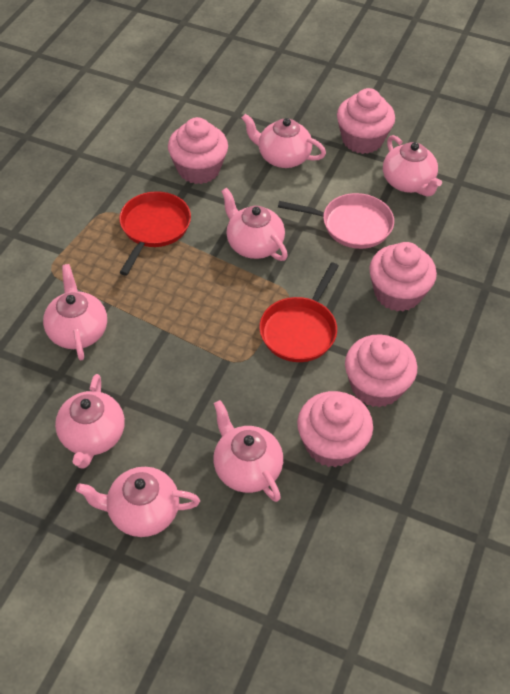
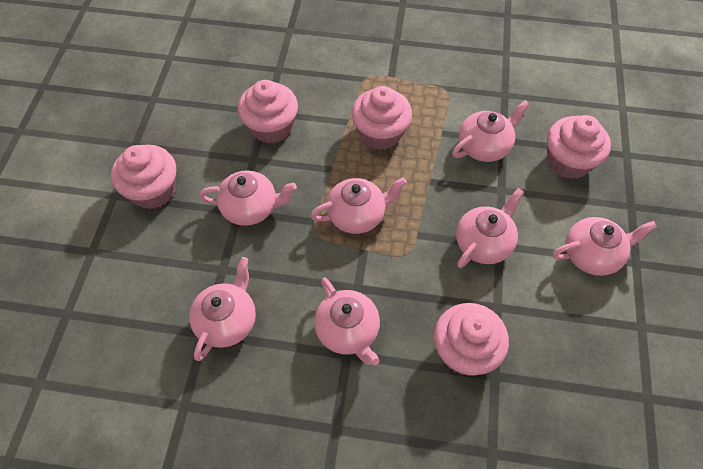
pink pan: 1 -> 0
red pan: 2 -> 0

